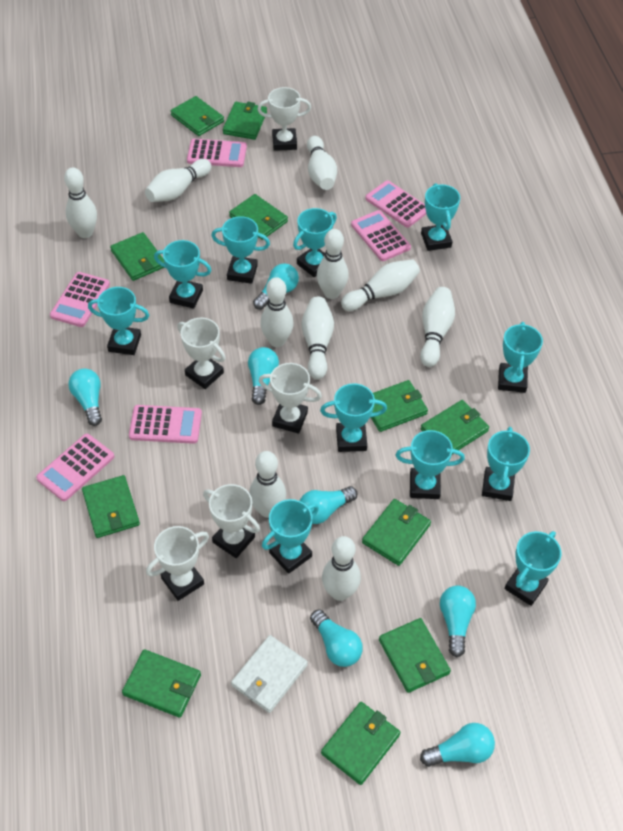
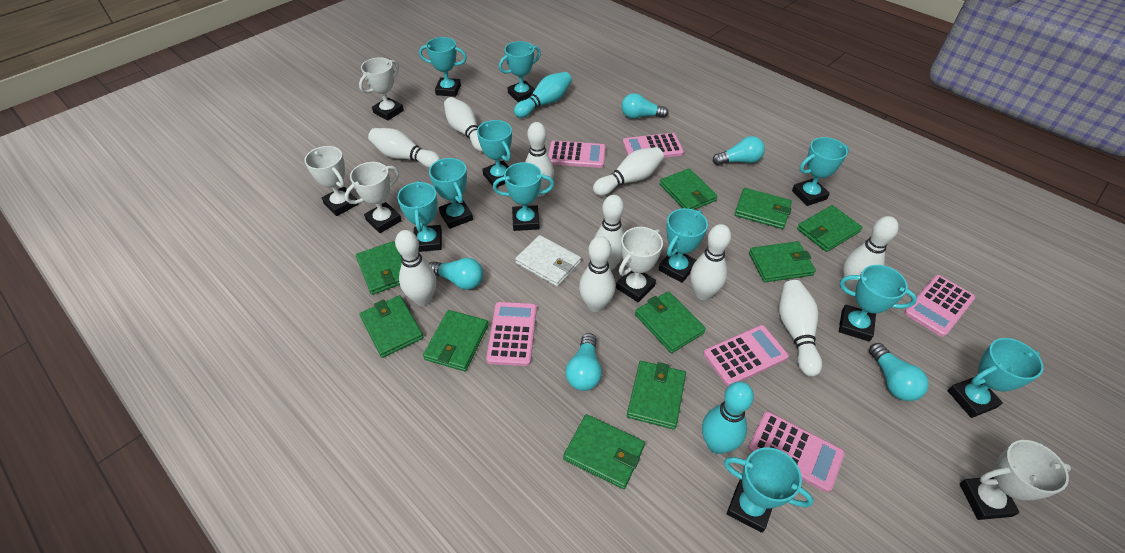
green wallet: 11 -> 10
turquoise bowling pin: 0 -> 2
turquoise light bulb: 7 -> 5

